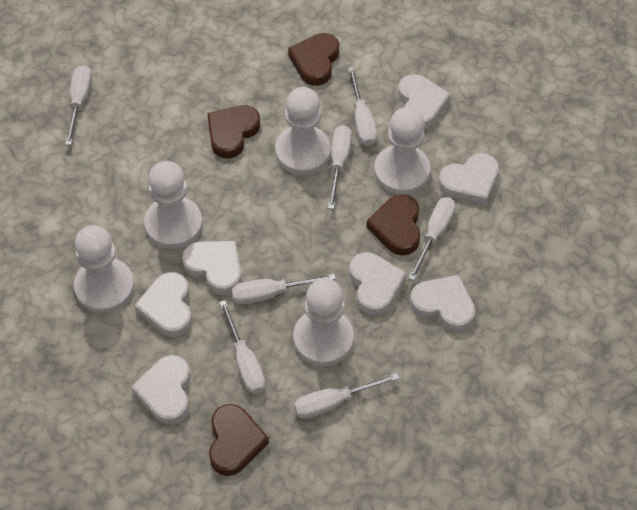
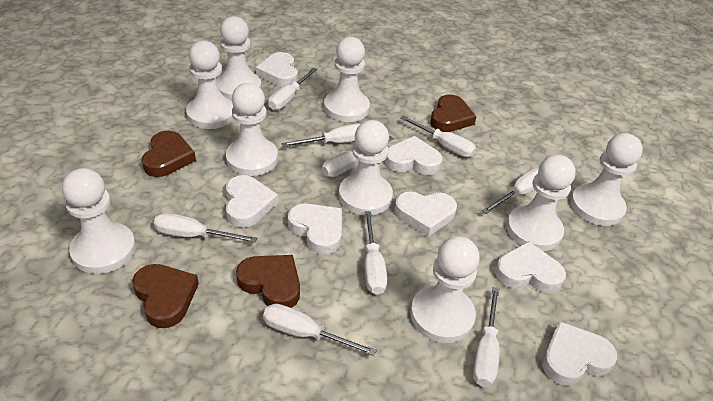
white pawn: 5 -> 9
white screwdriver: 7 -> 9

